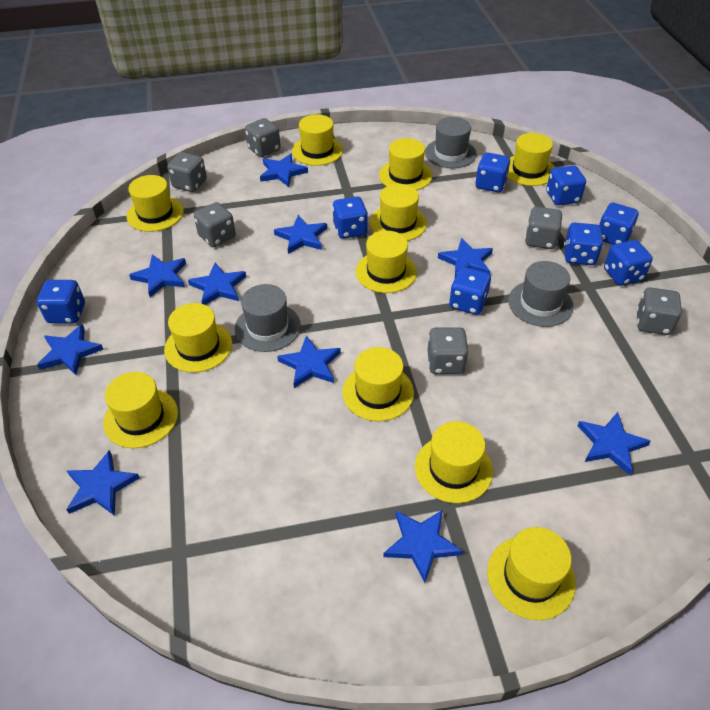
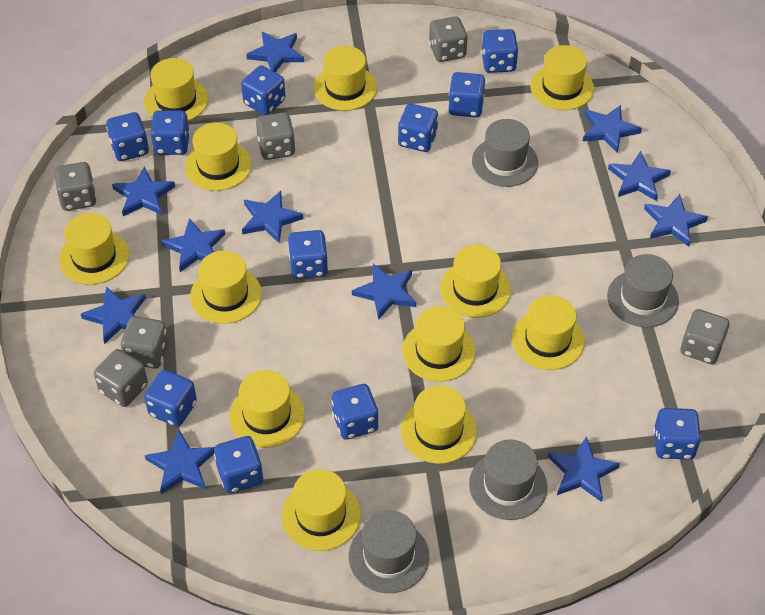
blue dice: 8 -> 11
blue star: 10 -> 11
grey hat: 3 -> 4
yellow hat: 11 -> 12

